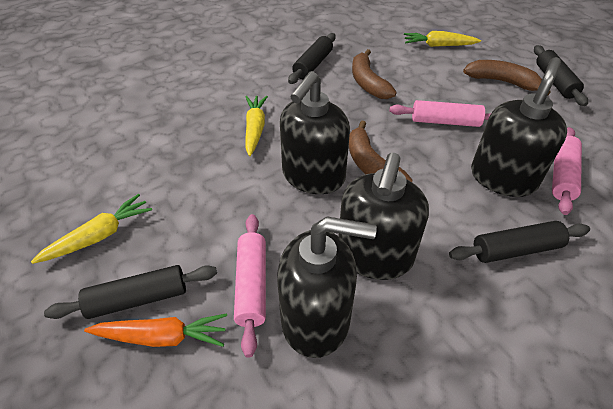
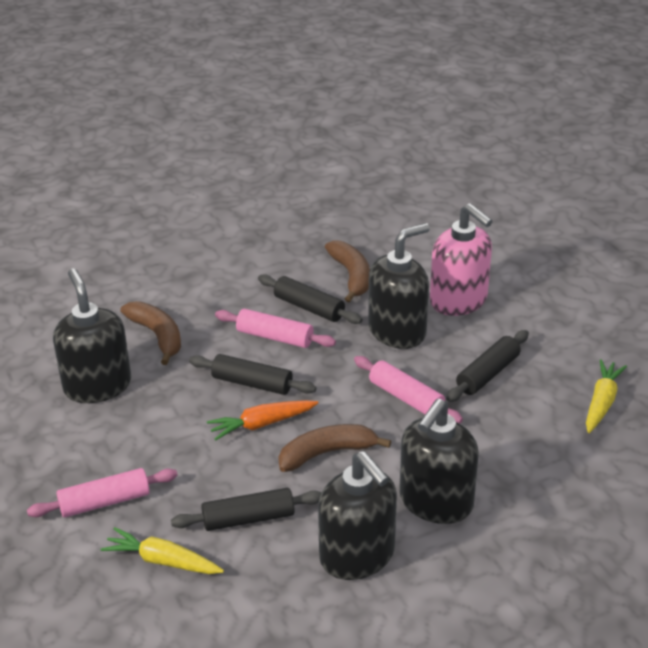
pink soap dispenser: 0 -> 1
yellow carrot: 3 -> 2

